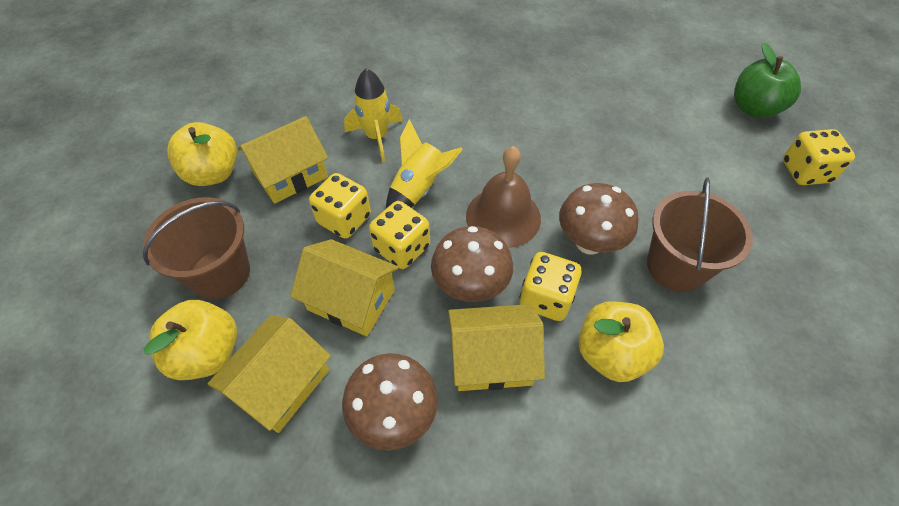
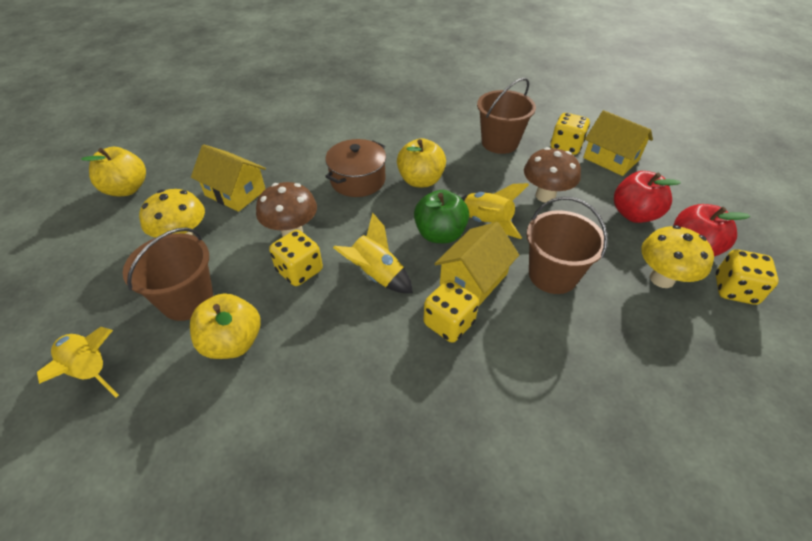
brown bell: 1 -> 0
brown bucket: 2 -> 3
brown mushroom: 3 -> 2
brown pot: 0 -> 1
red apple: 0 -> 2
yellow house: 4 -> 3
yellow mushroom: 0 -> 2
yellow rocket: 2 -> 3

